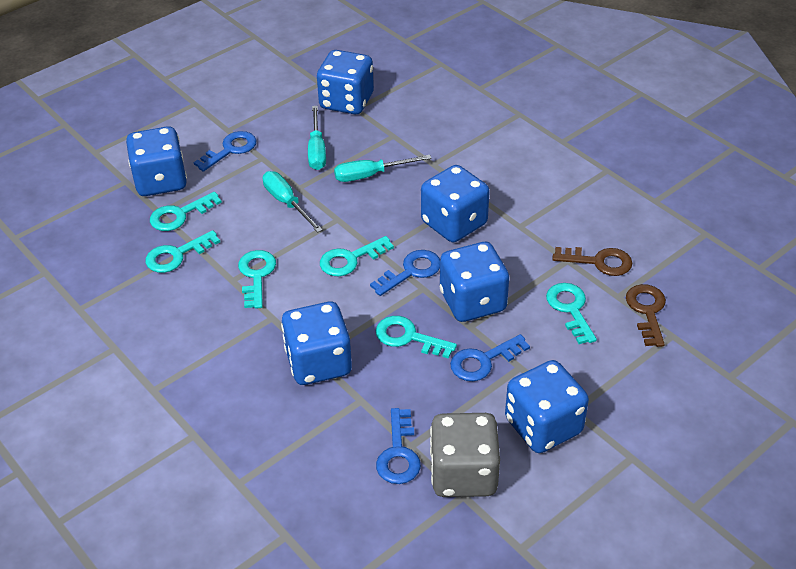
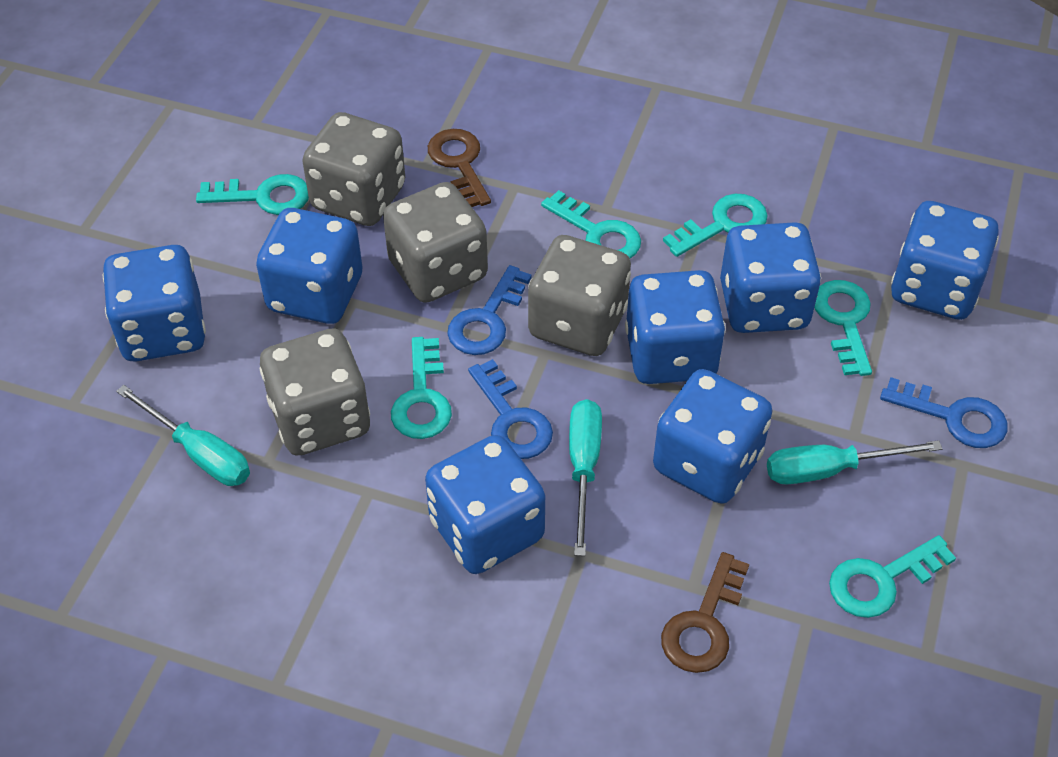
blue dice: 6 -> 7
blue key: 4 -> 3
grey dice: 1 -> 4

